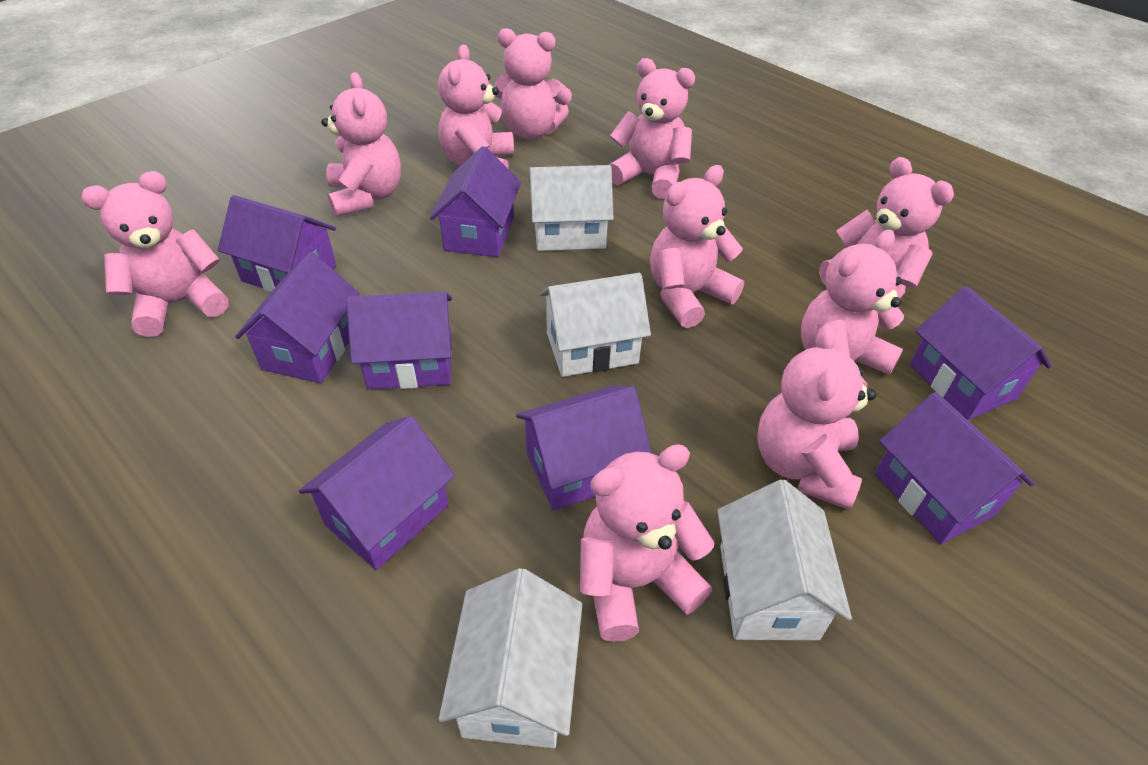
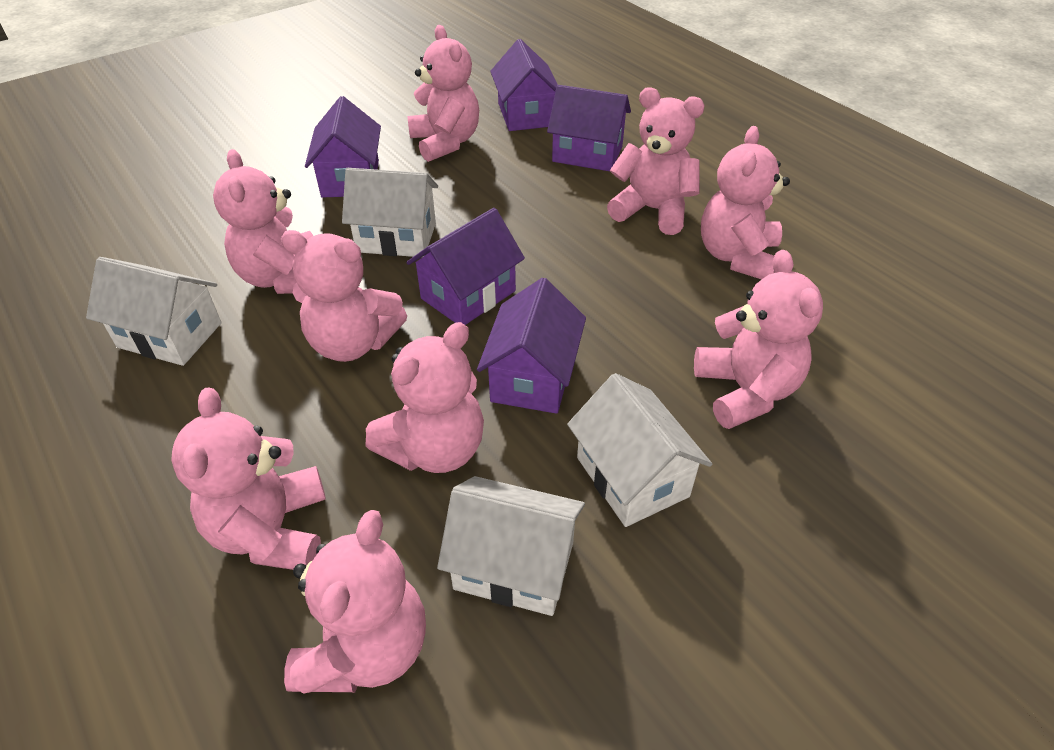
pink teddy bear: 10 -> 9
purple house: 8 -> 5

